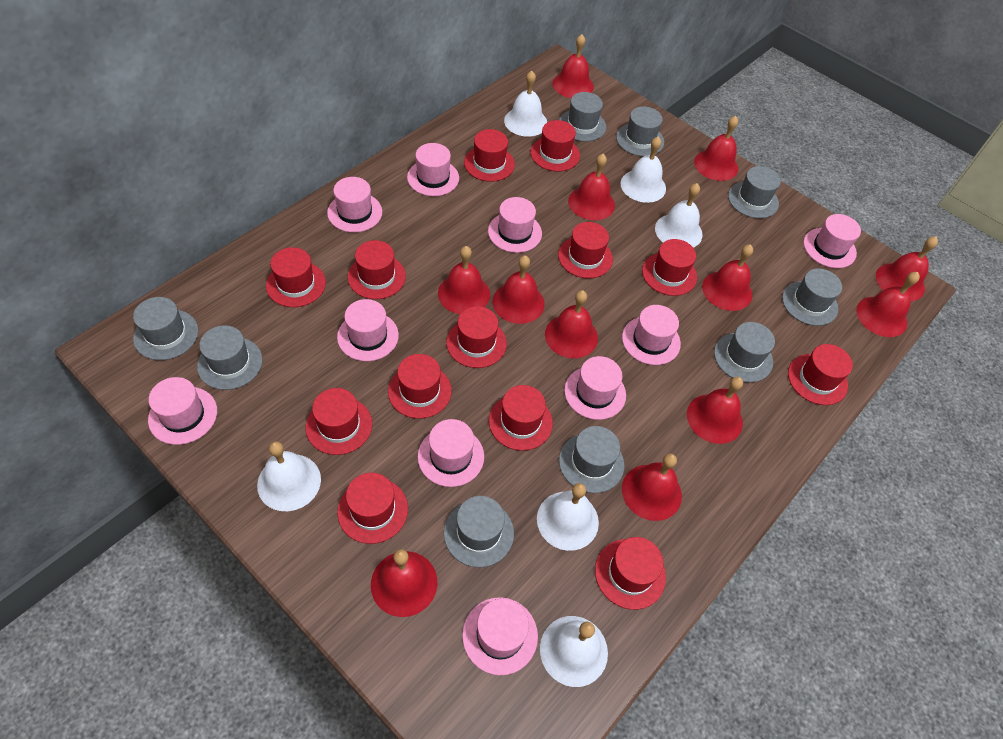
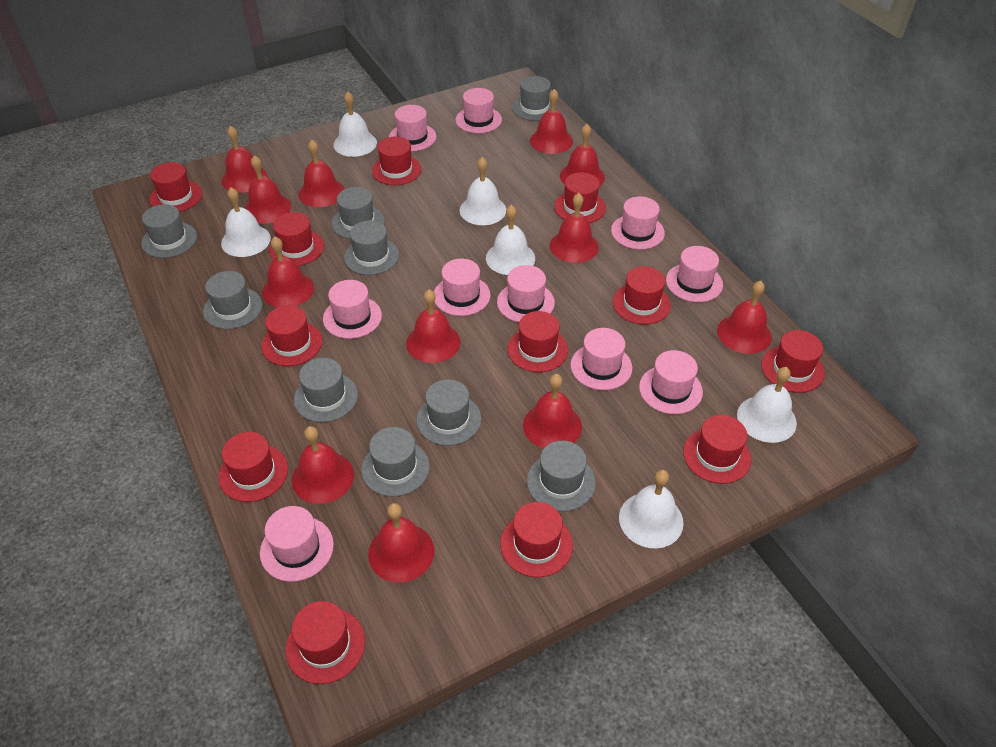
red hat: 13 -> 12

